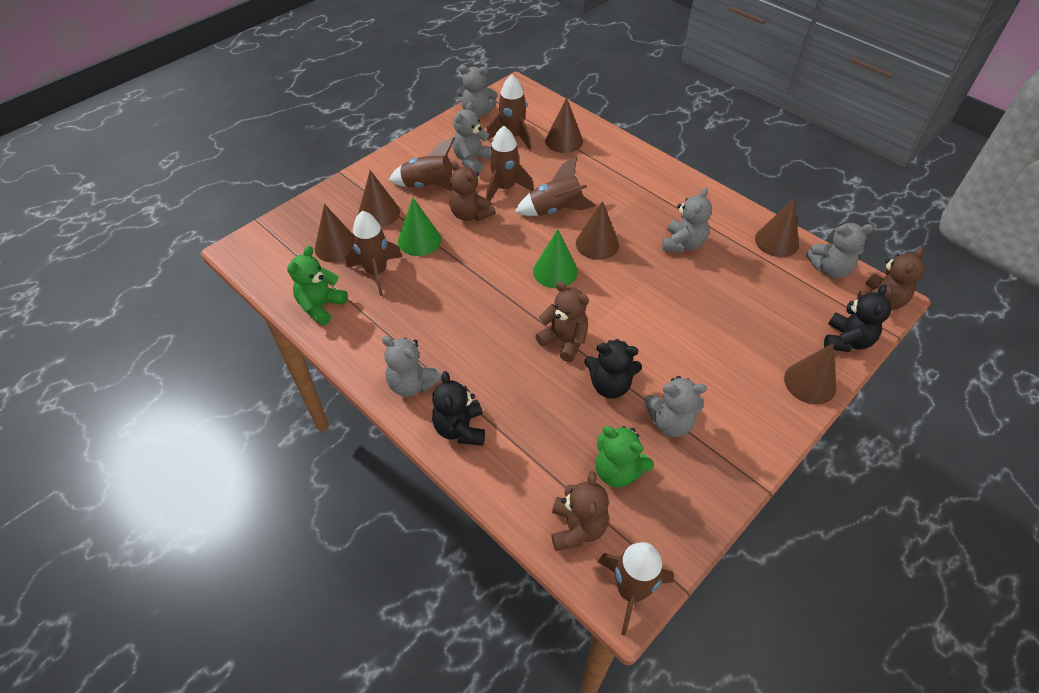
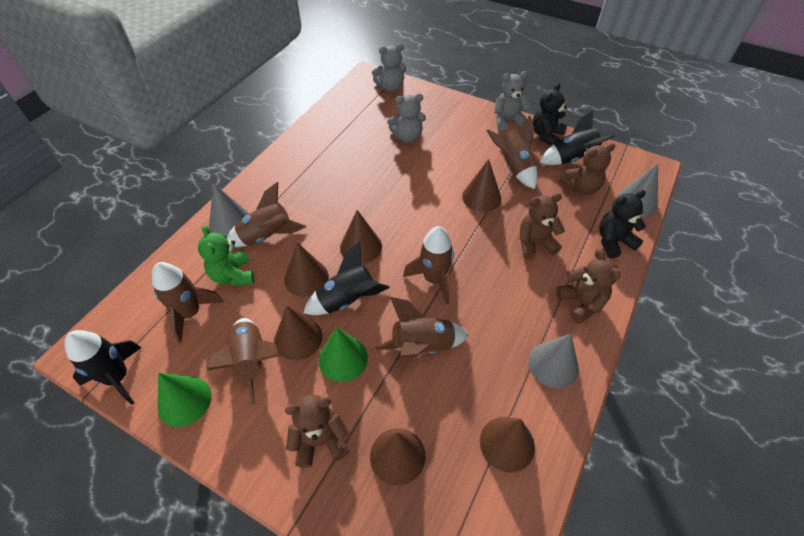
black rocket: 0 -> 3
black teddy bear: 3 -> 2
green teddy bear: 2 -> 1
grey cone: 0 -> 3
grey teddy bear: 6 -> 3

